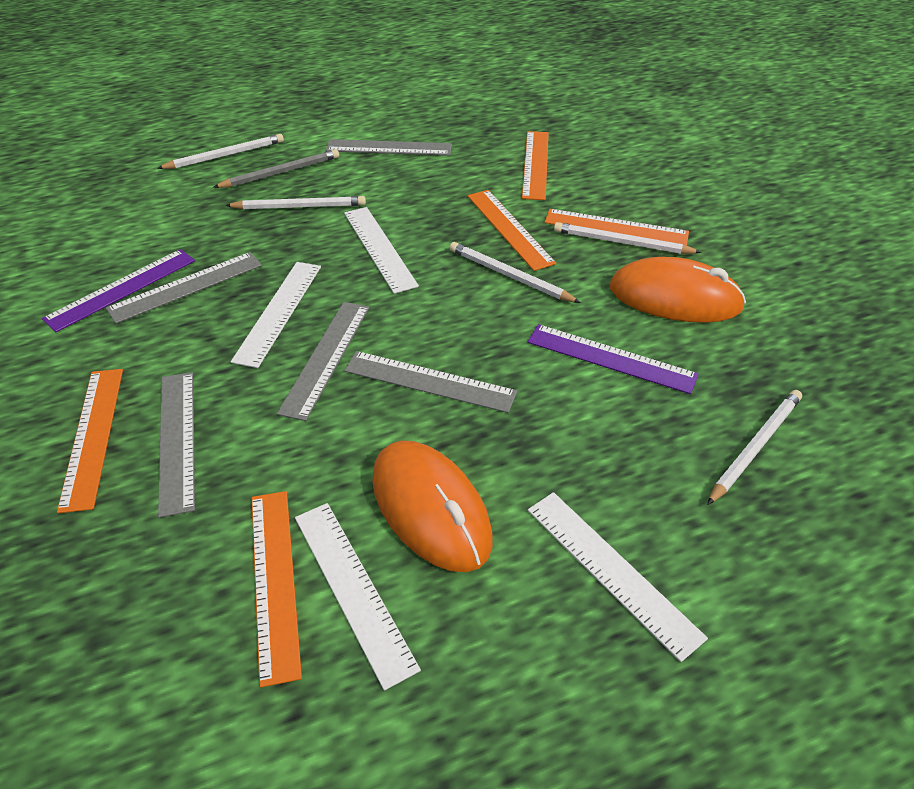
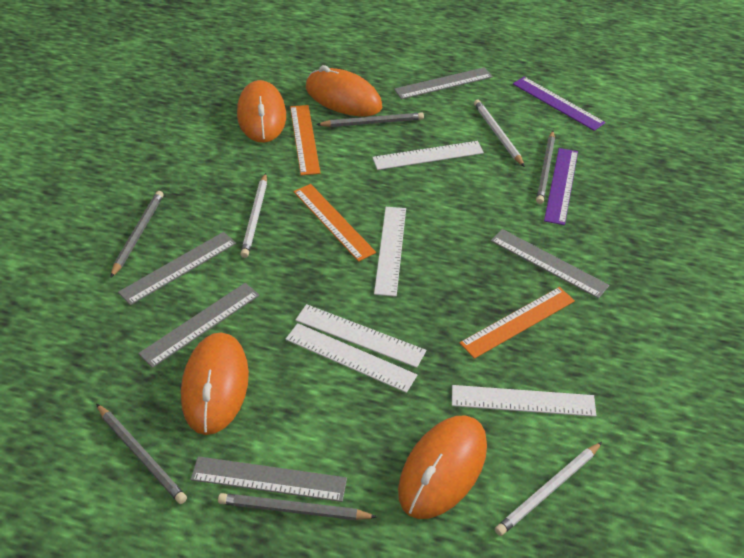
grey pencil: 1 -> 5
orange mouse: 2 -> 4
orange ruler: 5 -> 3
white pencil: 5 -> 3
white ruler: 4 -> 5

